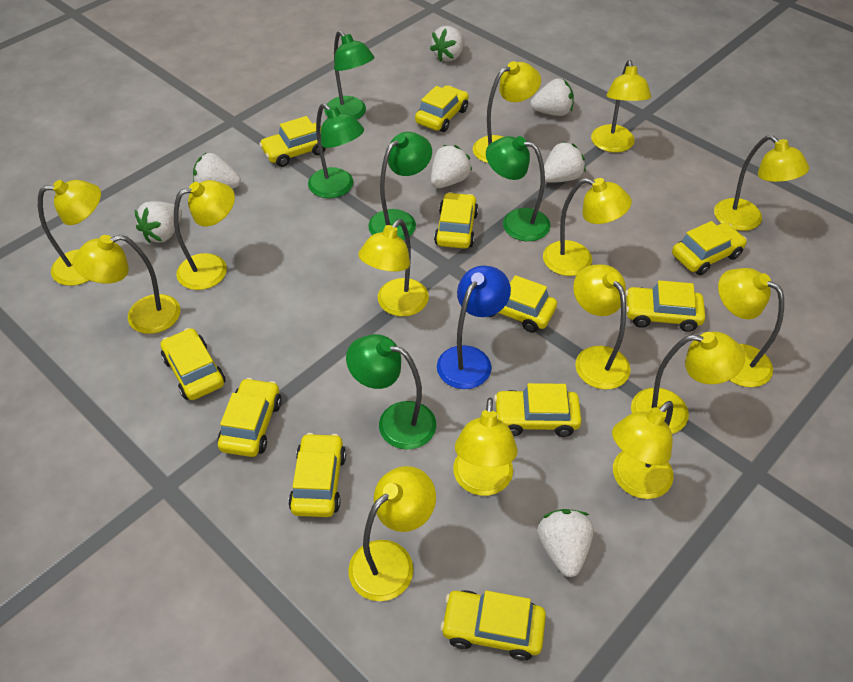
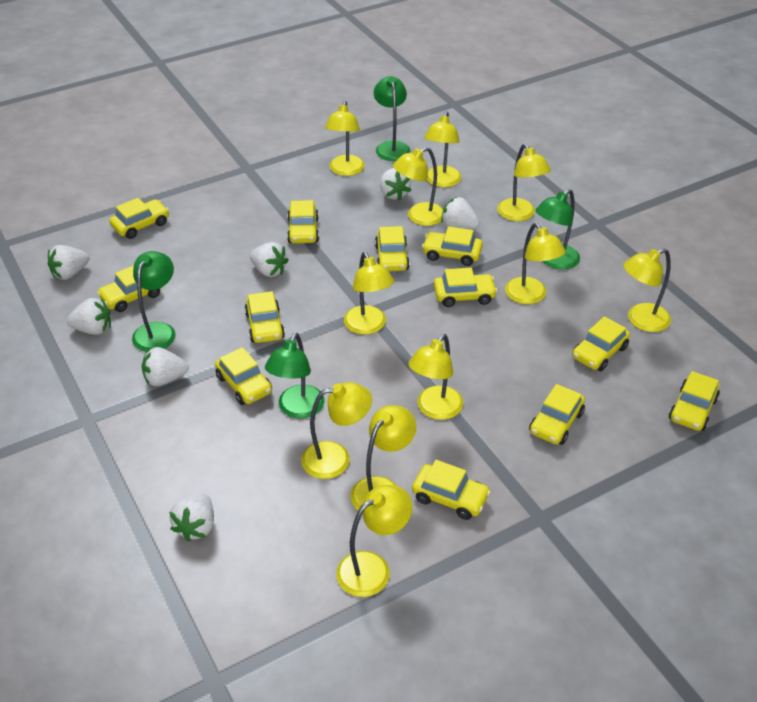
blue lamp: 1 -> 0
green lamp: 5 -> 4
yellow car: 11 -> 12
yellow lamp: 14 -> 11

